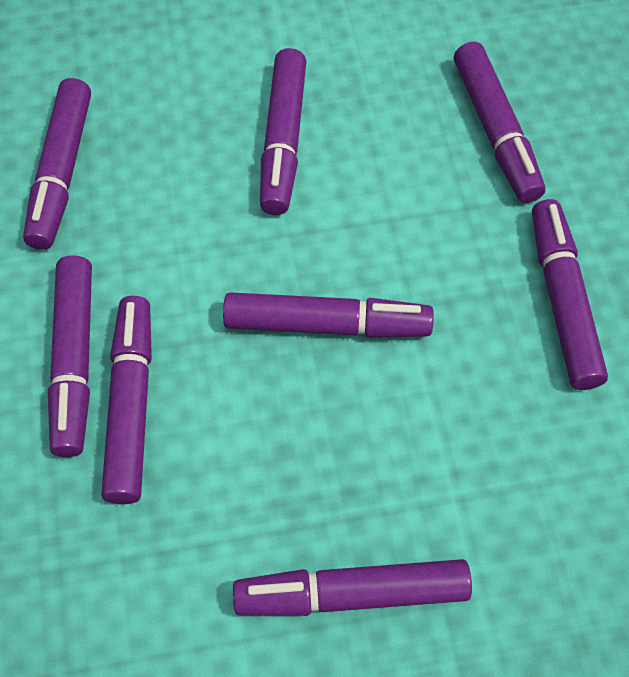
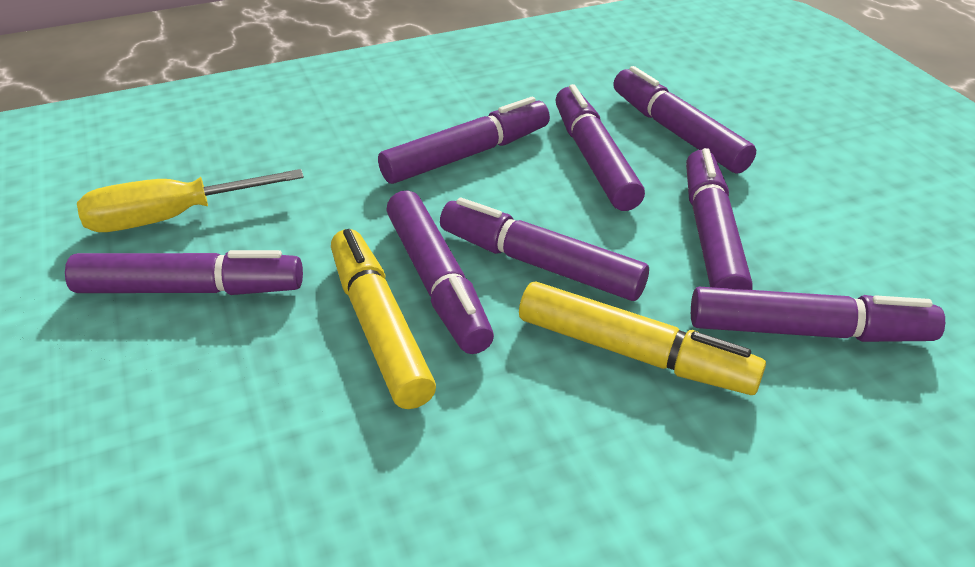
yellow marker: 0 -> 2
yellow screwdriver: 0 -> 1

